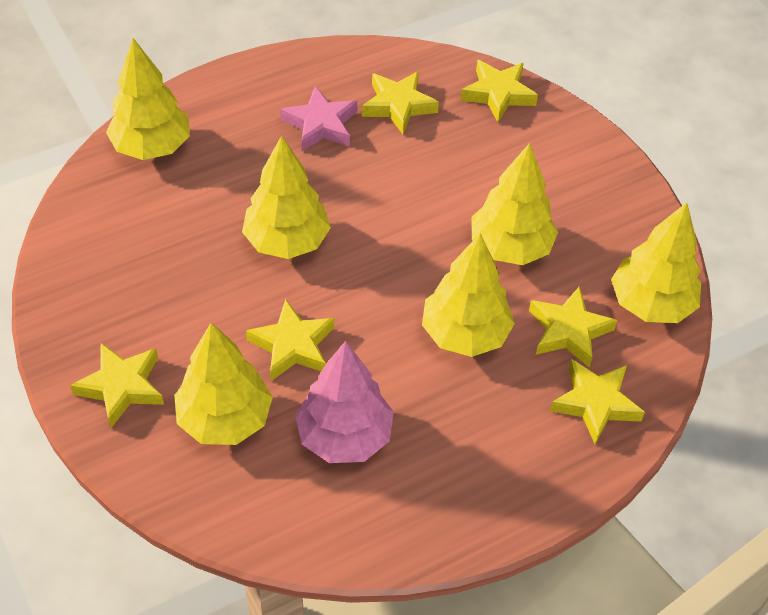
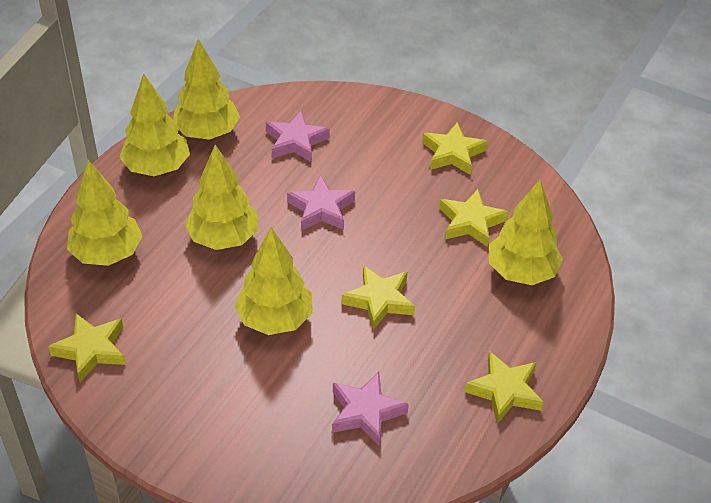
pink star: 1 -> 3
pink tree: 1 -> 0
yellow star: 6 -> 5

